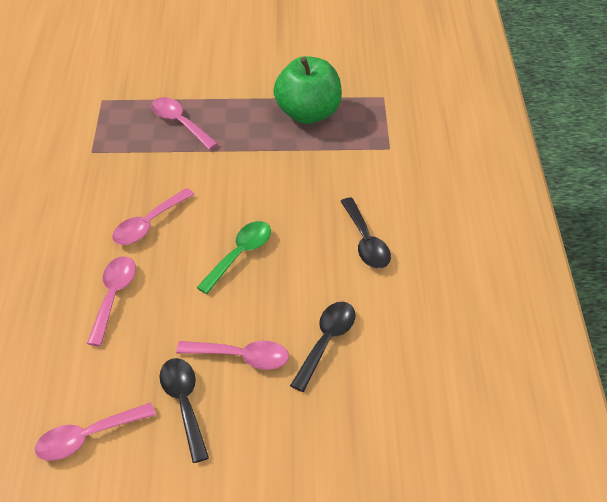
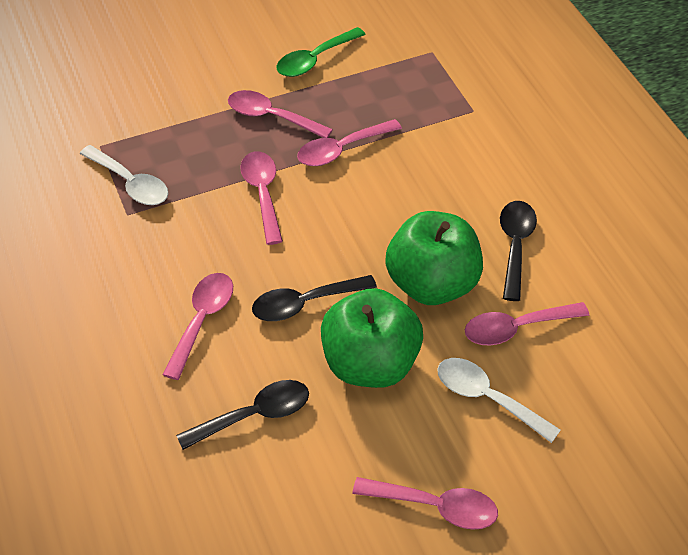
green apple: 1 -> 2
pink spoon: 5 -> 6
white spoon: 0 -> 2

